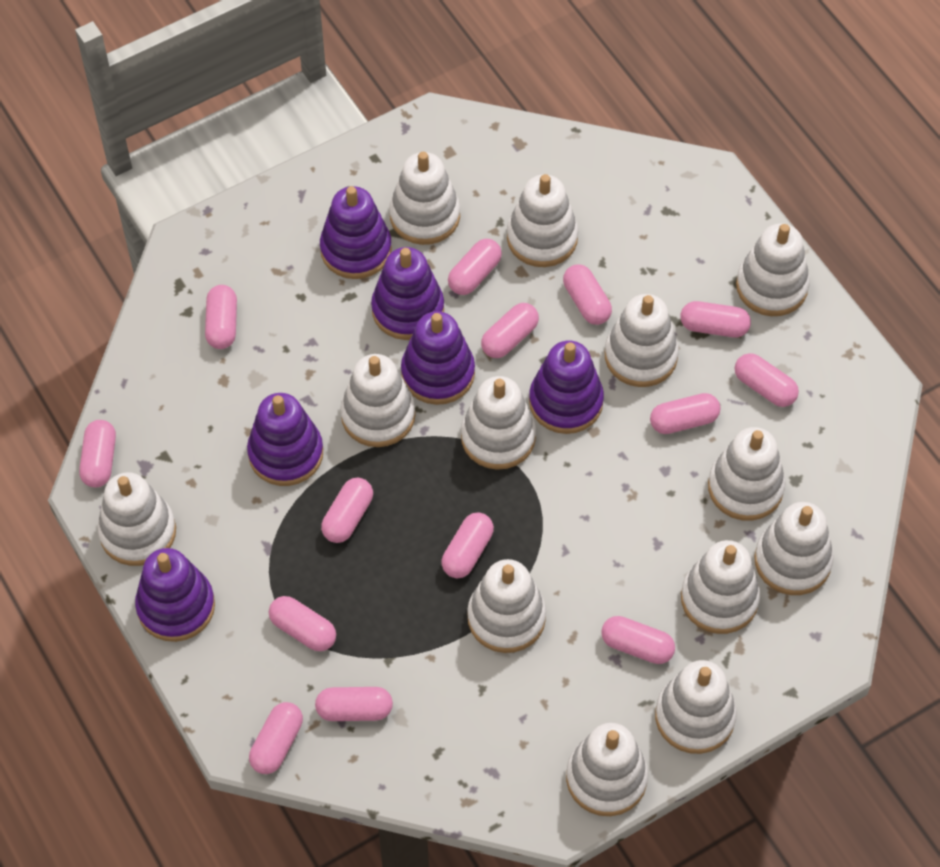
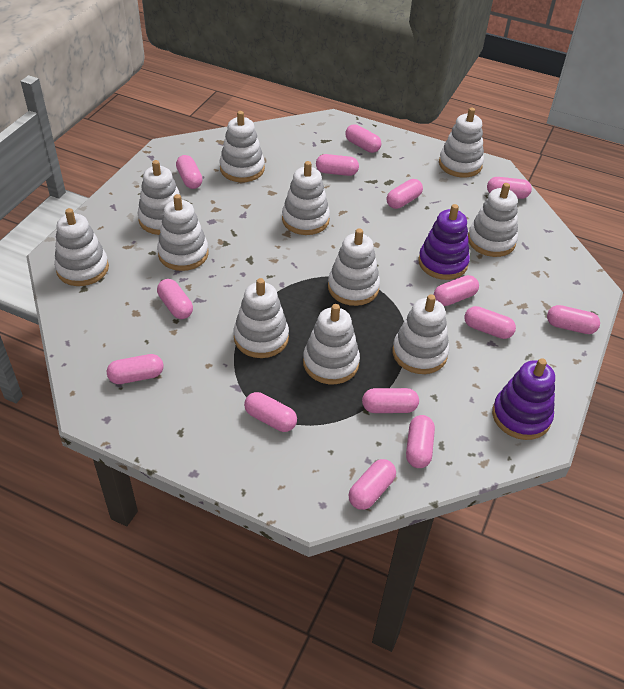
purple stacking toy: 6 -> 2
white stacking toy: 13 -> 11

